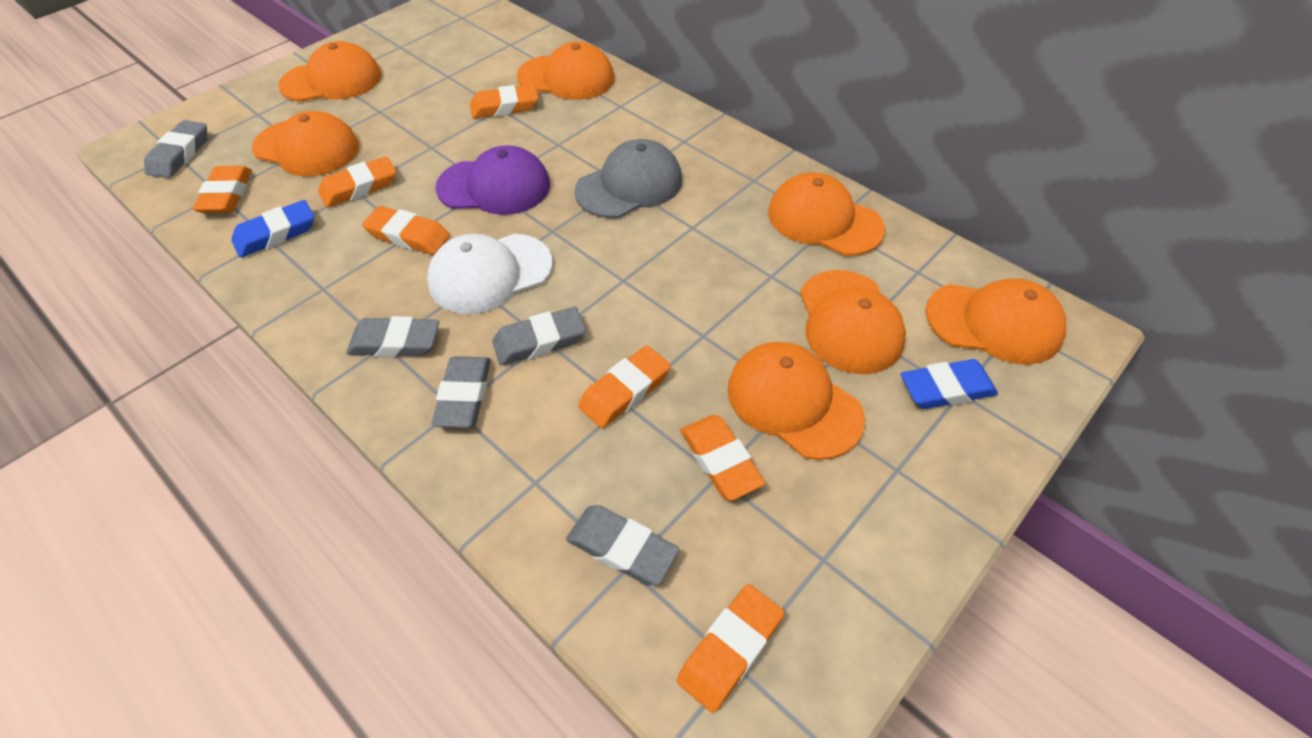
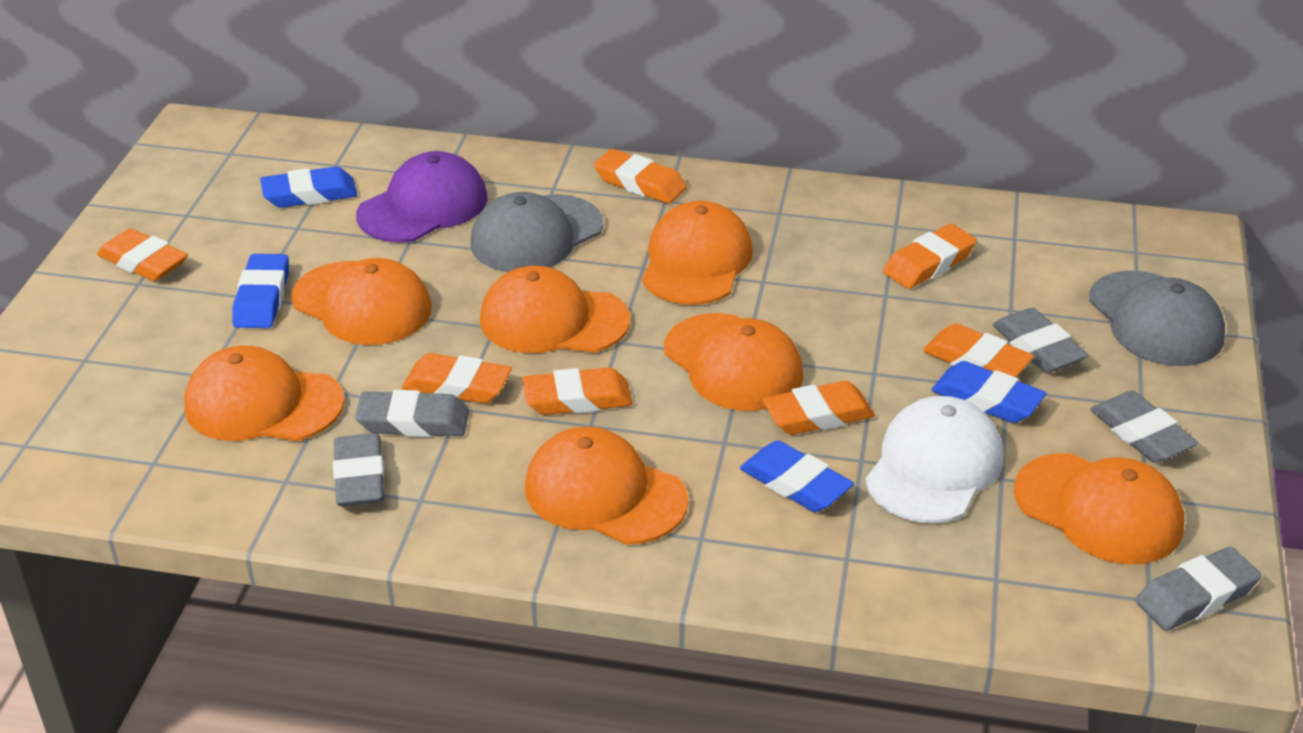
blue eraser: 2 -> 4
grey cap: 1 -> 2

